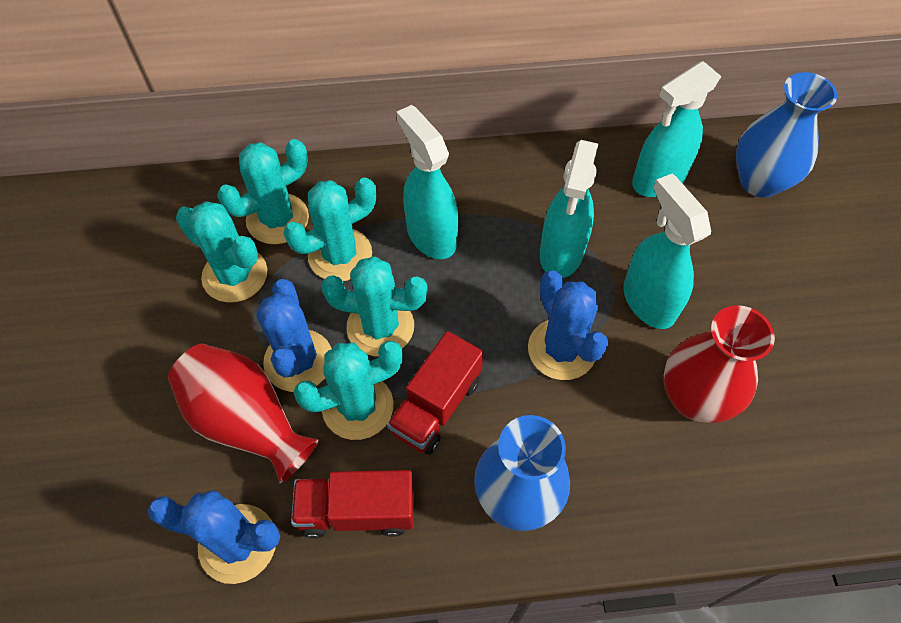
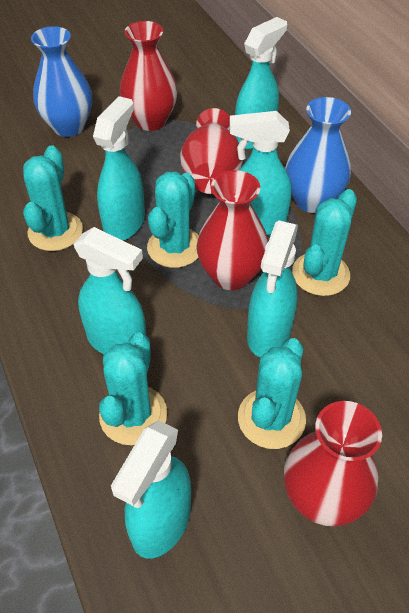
blue cactus: 3 -> 0
red truck: 2 -> 0
red vase: 2 -> 4
turquoise spray bottle: 4 -> 6

